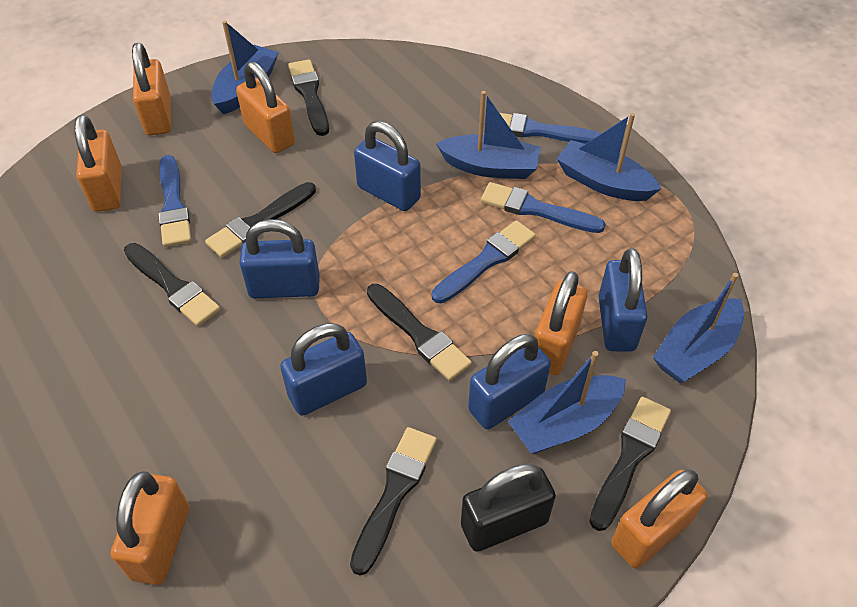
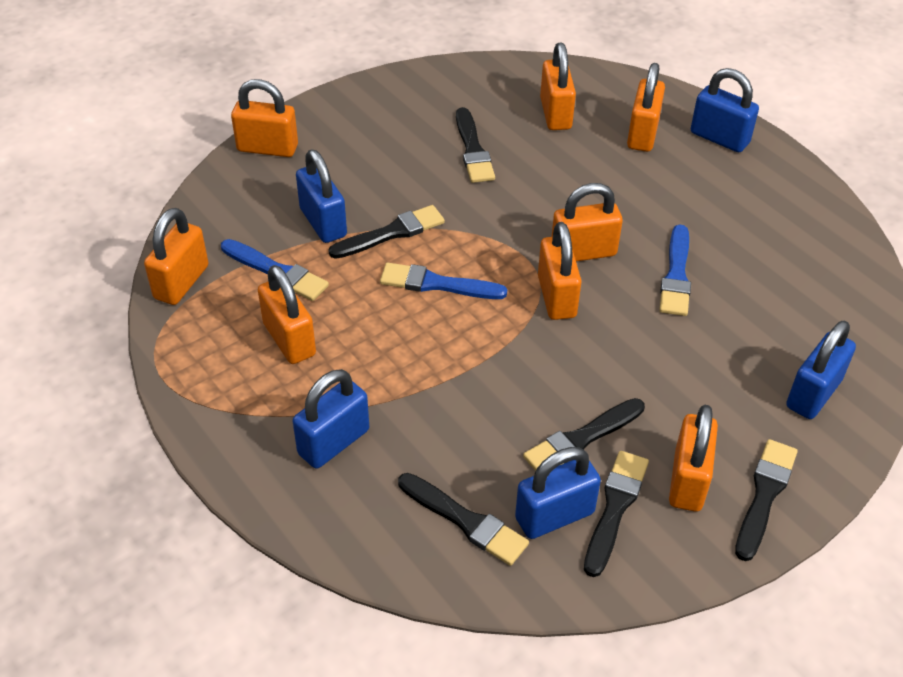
black padlock: 1 -> 0
blue boat: 5 -> 0
blue brush: 4 -> 3
orange padlock: 6 -> 8

